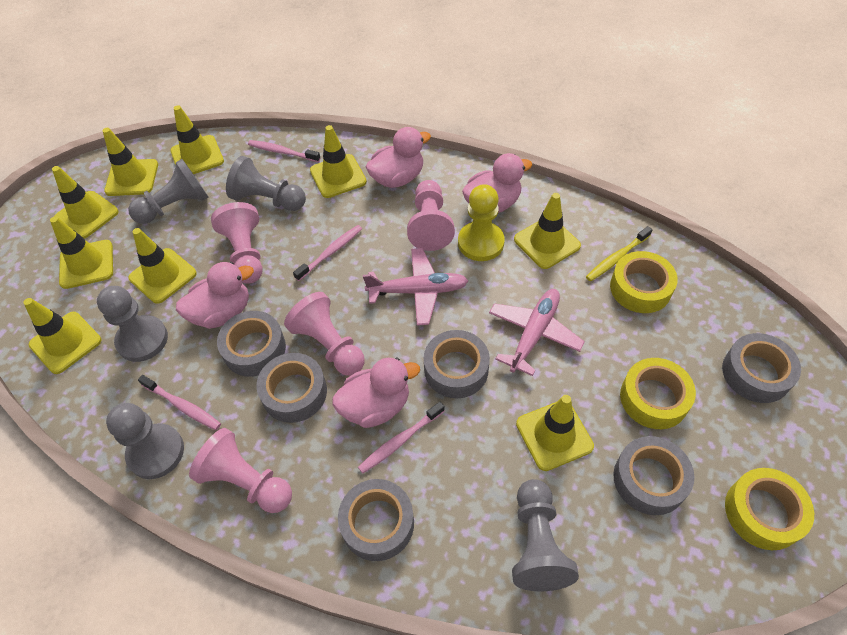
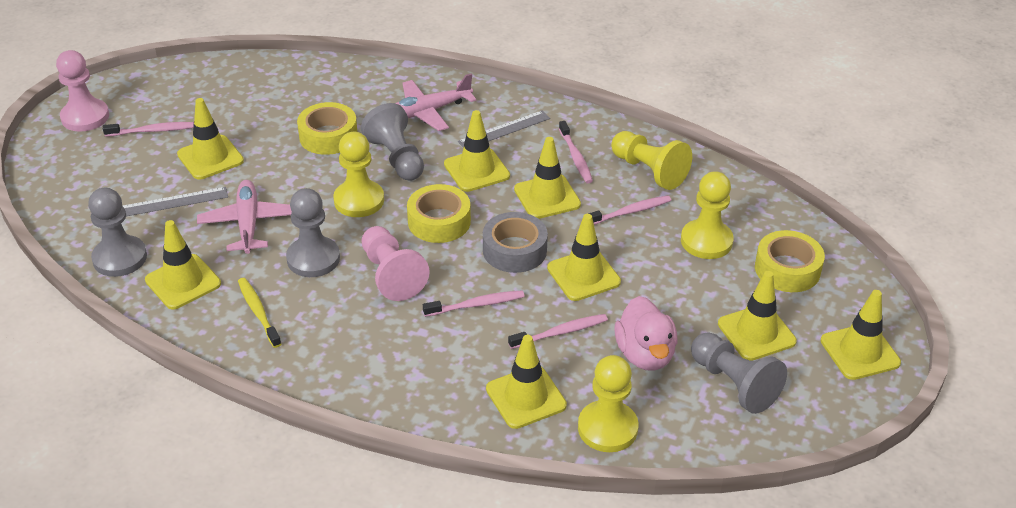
grey pawn: 5 -> 4
grey ruler: 0 -> 2
grey tape: 6 -> 1
pink duck: 4 -> 1
pink pawn: 4 -> 2
pink toothbrush: 4 -> 5
yellow pawn: 1 -> 4
yellow traffic cone: 9 -> 8

